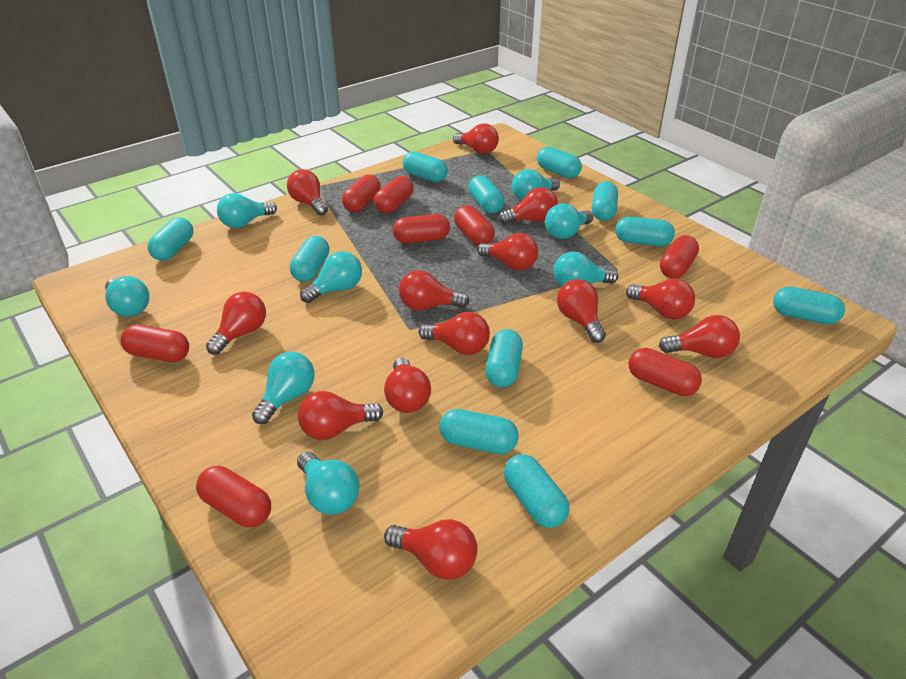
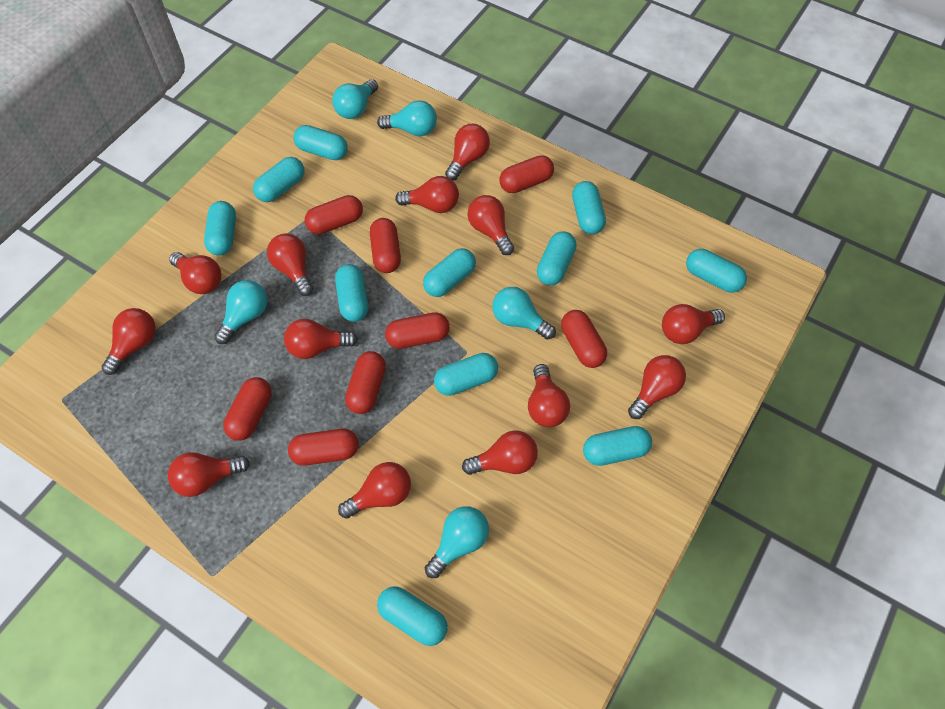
turquoise light bulb: 8 -> 5

